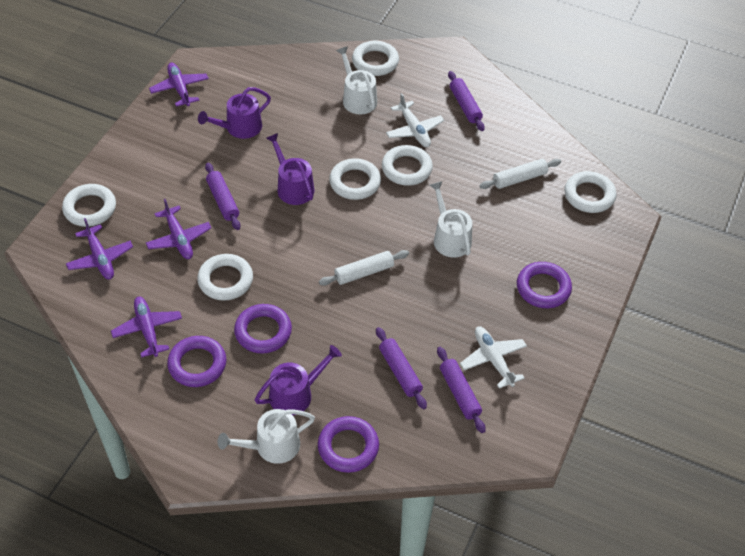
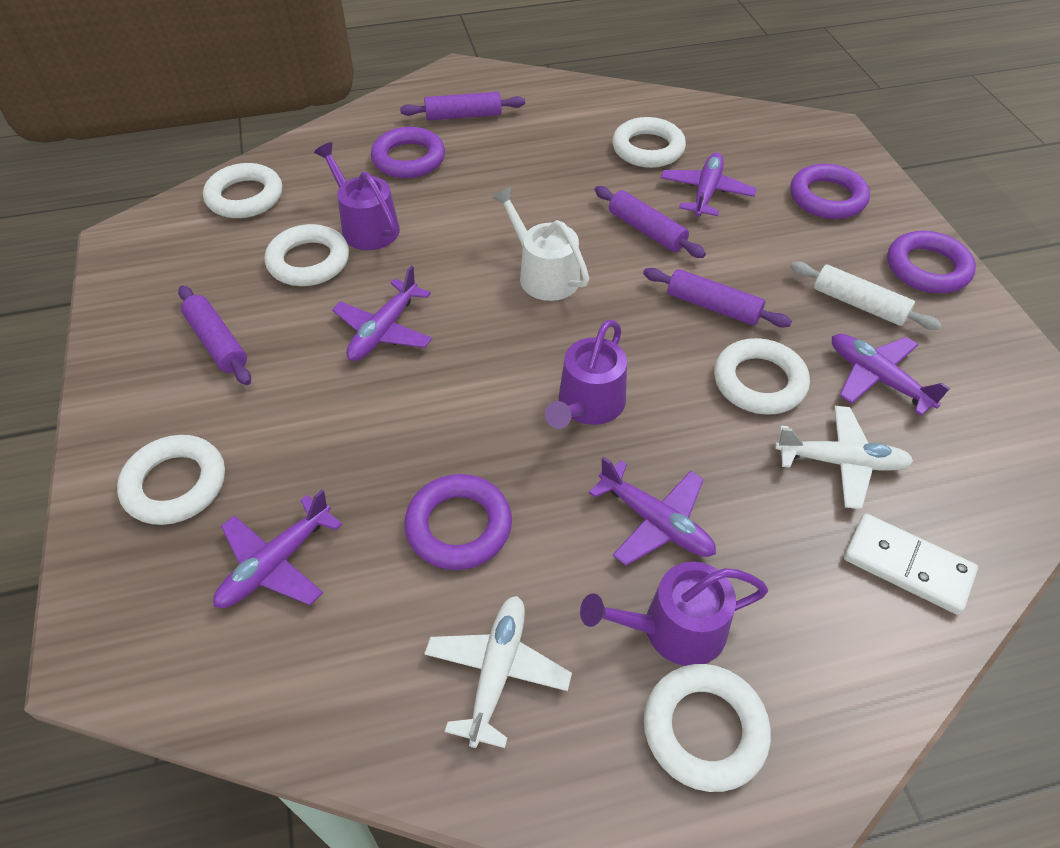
purple plane: 4 -> 5
white domino: 0 -> 1
white rolling pin: 2 -> 1
white watering can: 3 -> 1

